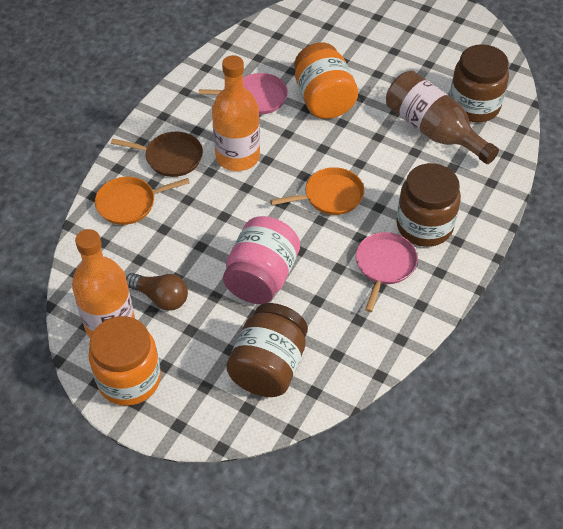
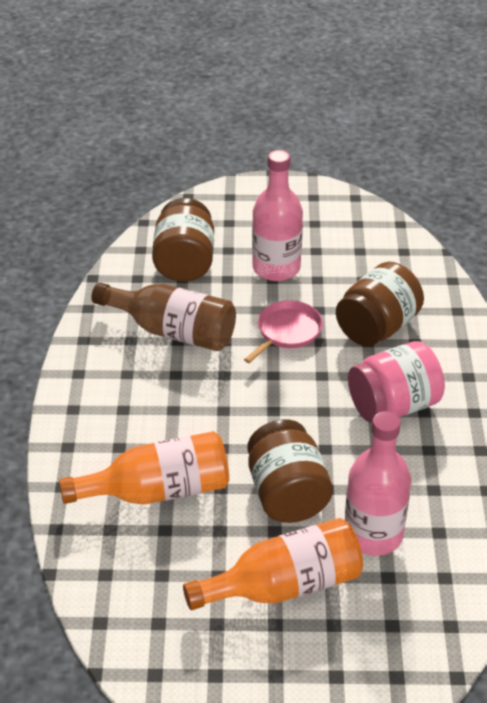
brown light bulb: 1 -> 0
brown pan: 1 -> 0
orange jar: 2 -> 0
orange pan: 2 -> 0
pink bottle: 0 -> 2
pink pan: 2 -> 1

